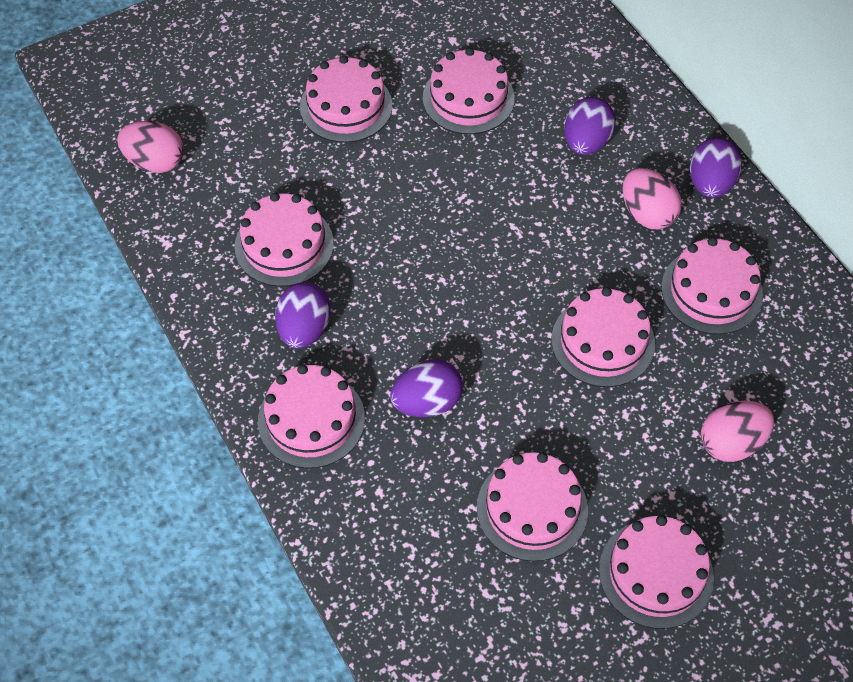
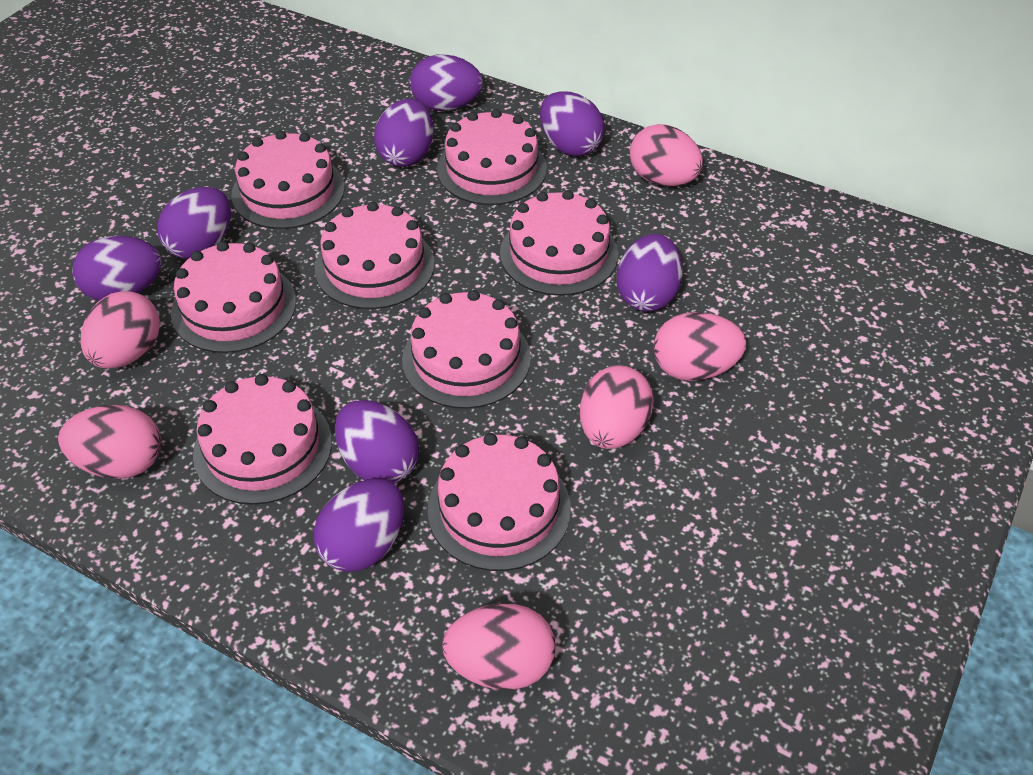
pink egg: 3 -> 6
purple egg: 4 -> 8

